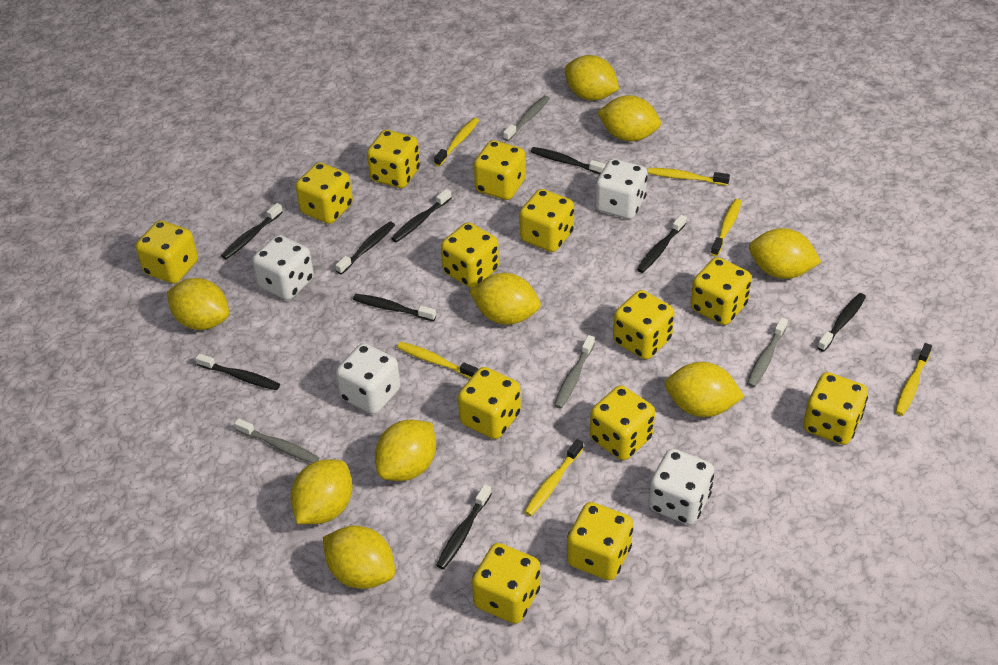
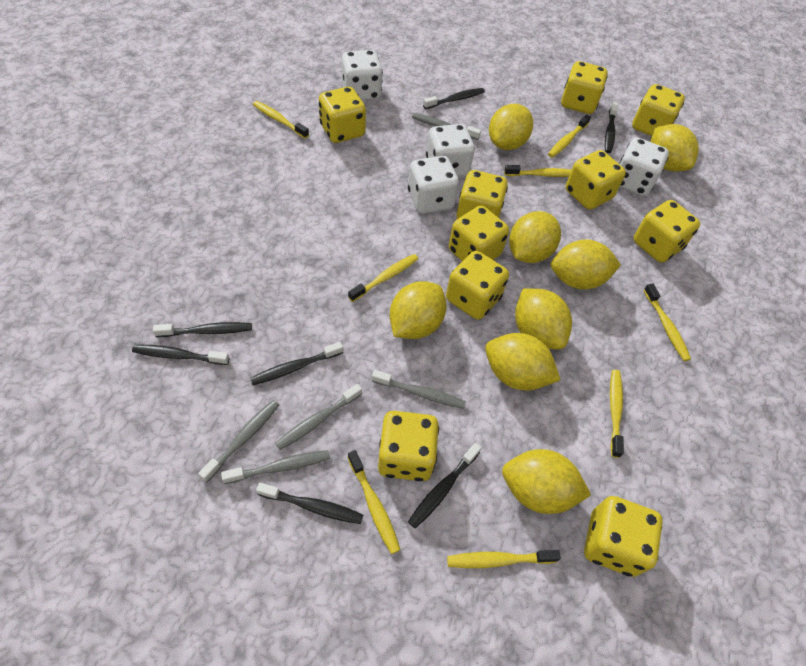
black toothbrush: 9 -> 7
grey toothbrush: 4 -> 5
yellow dice: 13 -> 10
yellow lemon: 9 -> 8
yellow toothbrush: 6 -> 8

